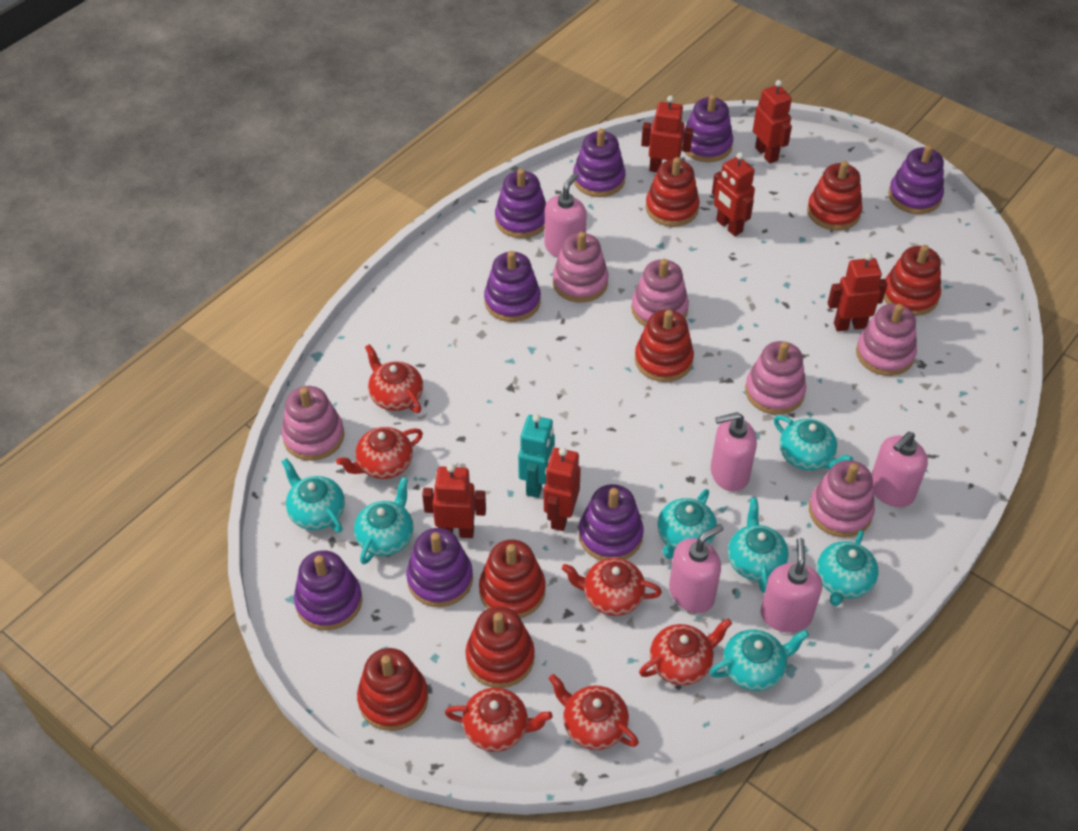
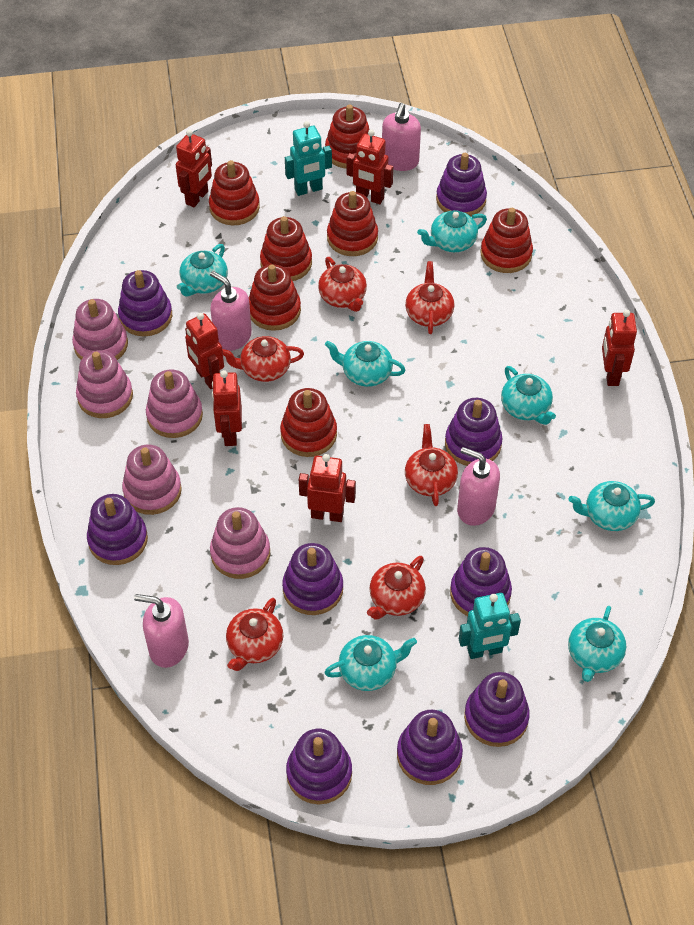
pink soap dispenser: 5 -> 4
pink stacking toy: 6 -> 5
purple stacking toy: 8 -> 9
turquoise robot: 1 -> 2

